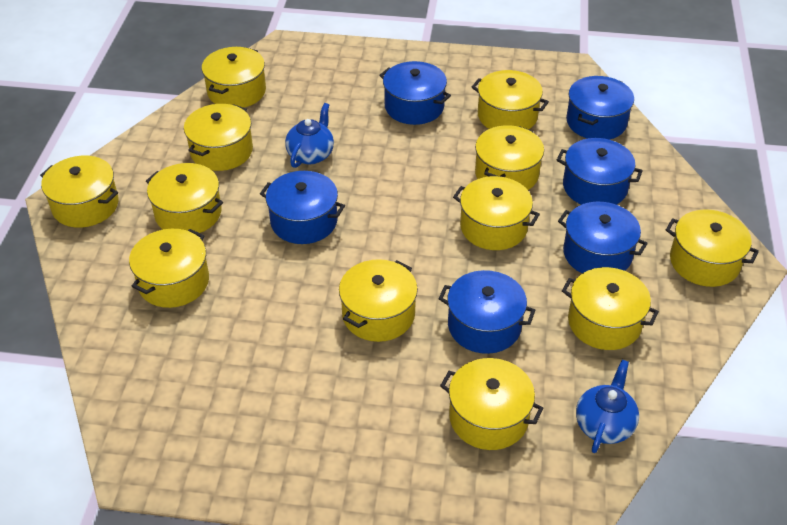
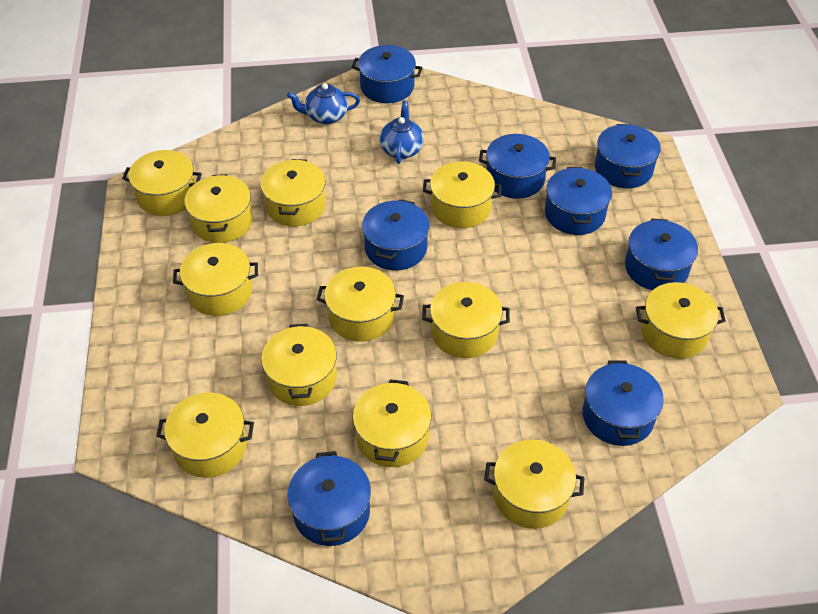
blue pot: 6 -> 8

